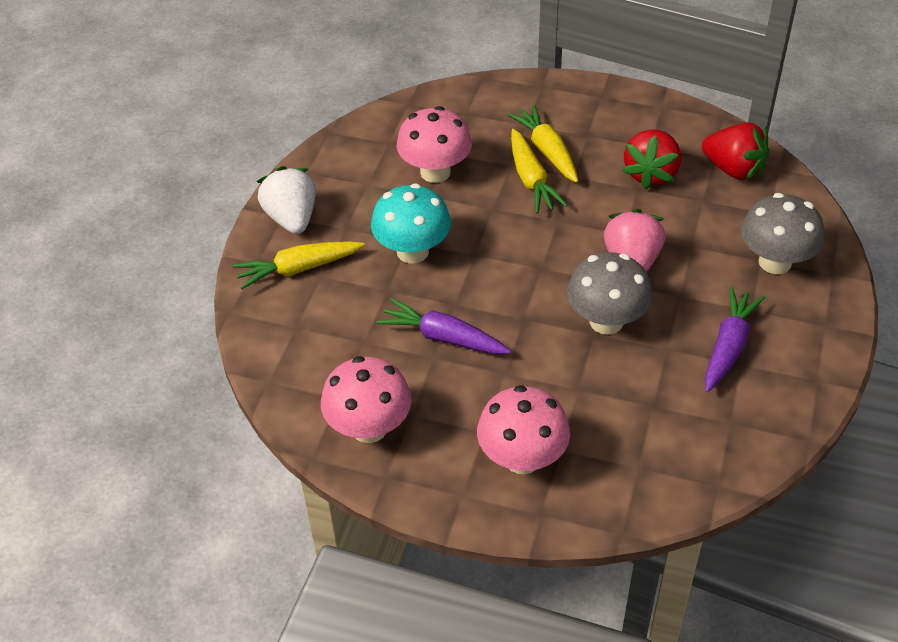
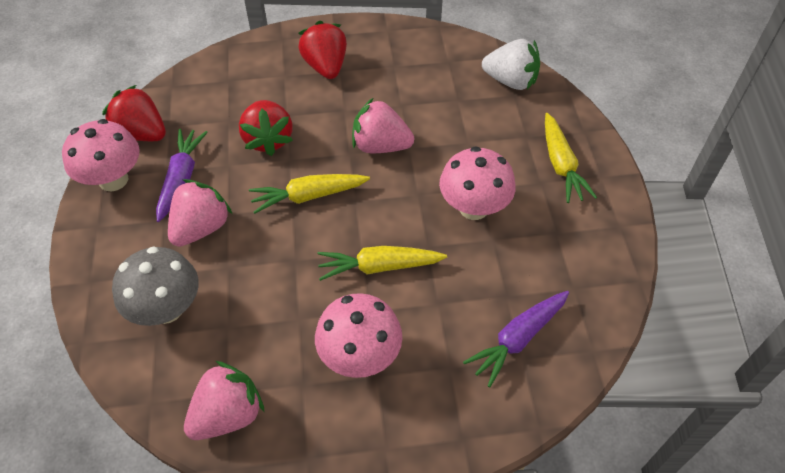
grey mushroom: 2 -> 1
pink strawberry: 1 -> 3
red strawberry: 2 -> 3
turquoise mushroom: 1 -> 0

